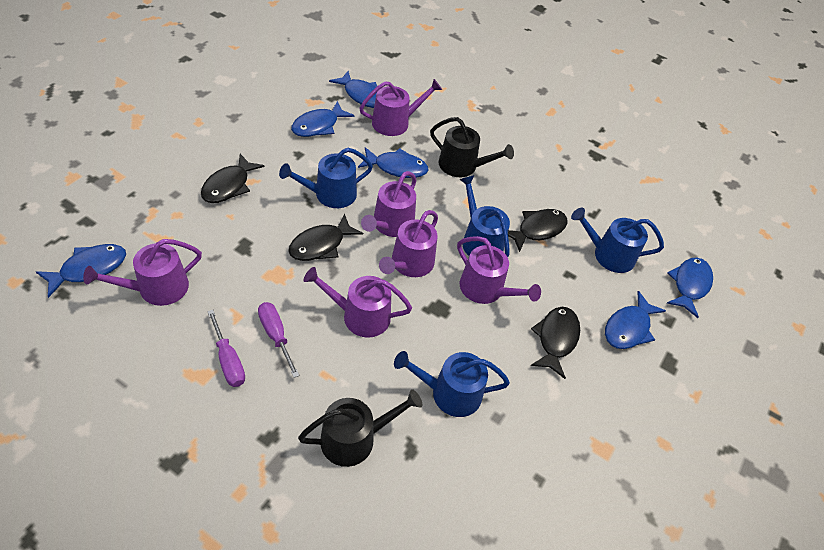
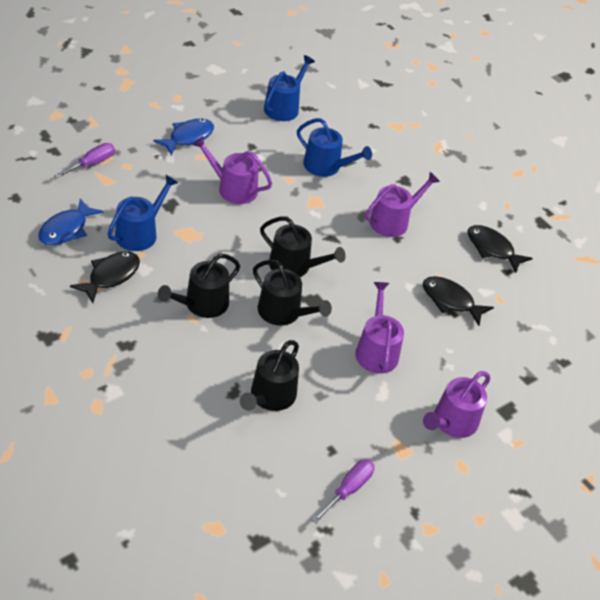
black fish: 4 -> 3
black watering can: 2 -> 4
blue fish: 6 -> 2
blue watering can: 4 -> 3
purple watering can: 6 -> 4

